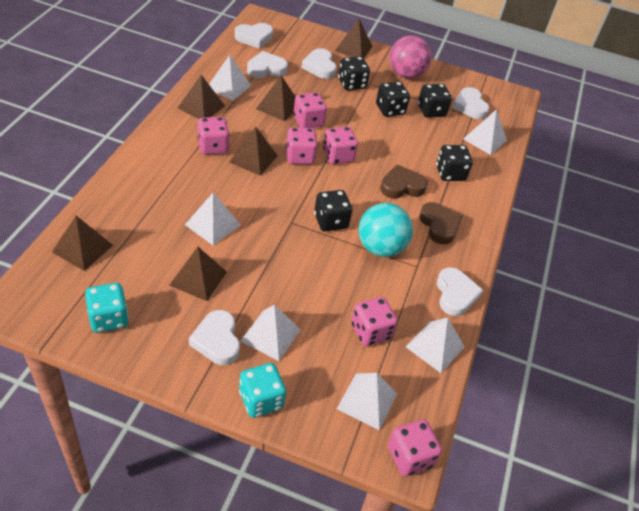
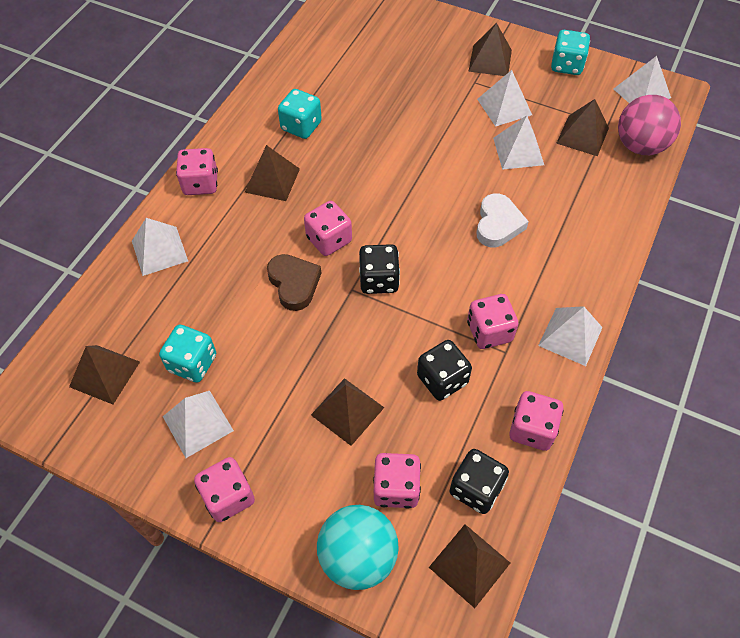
black dice: 5 -> 3
brown heart: 2 -> 1
turquoise dice: 2 -> 3
white heart: 6 -> 1

